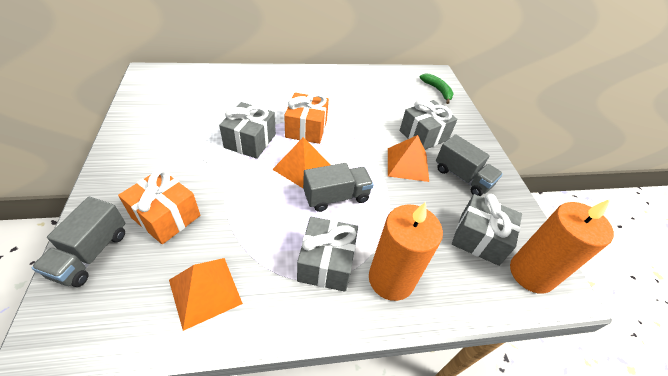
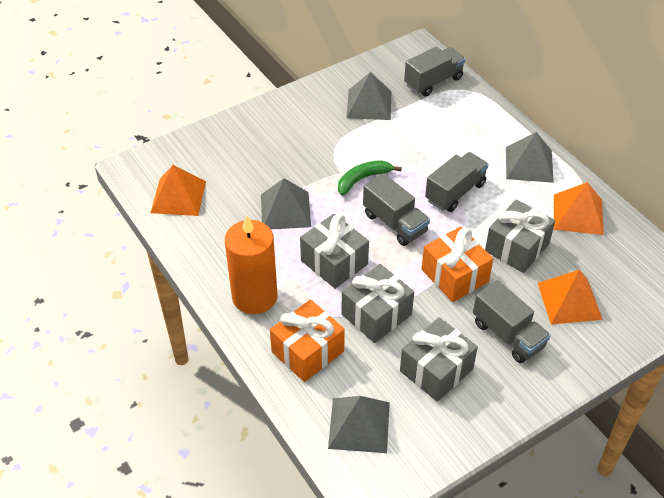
grey pyramid: 0 -> 4
grey truck: 3 -> 4
orange candle: 2 -> 1

